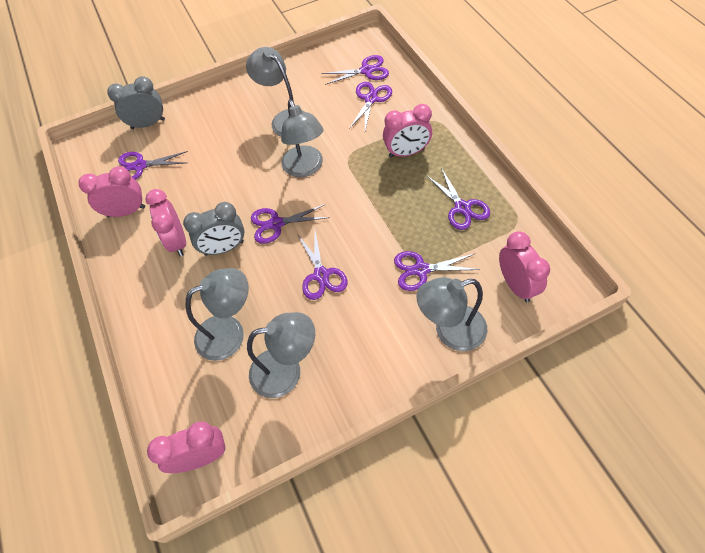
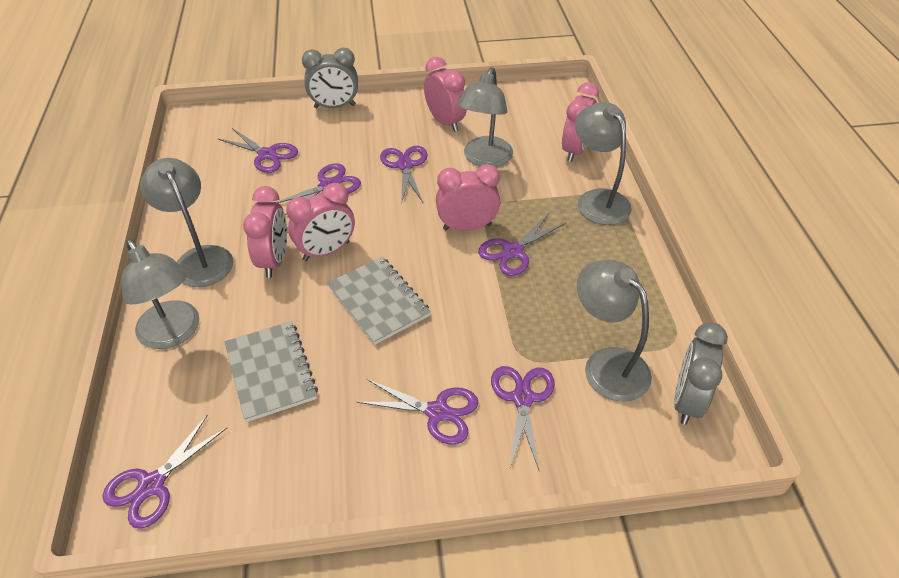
grey notebook: 0 -> 2

